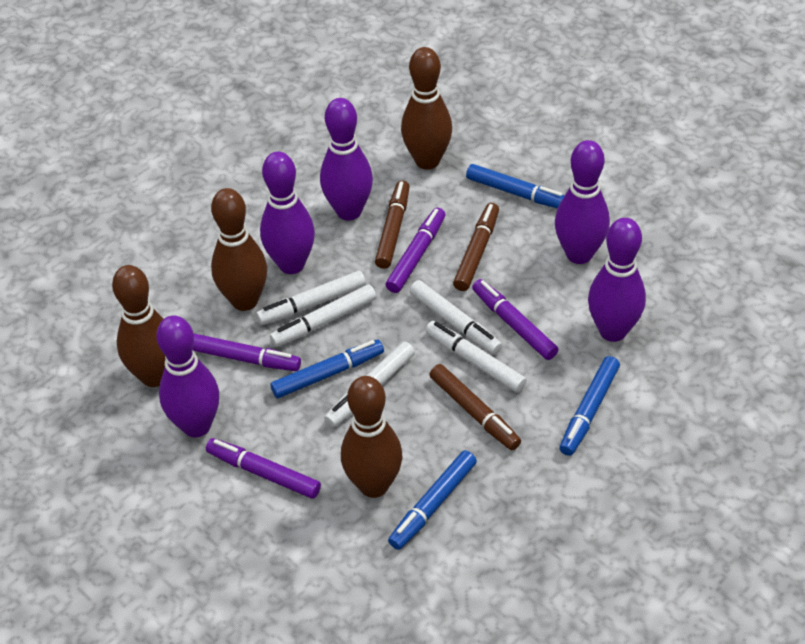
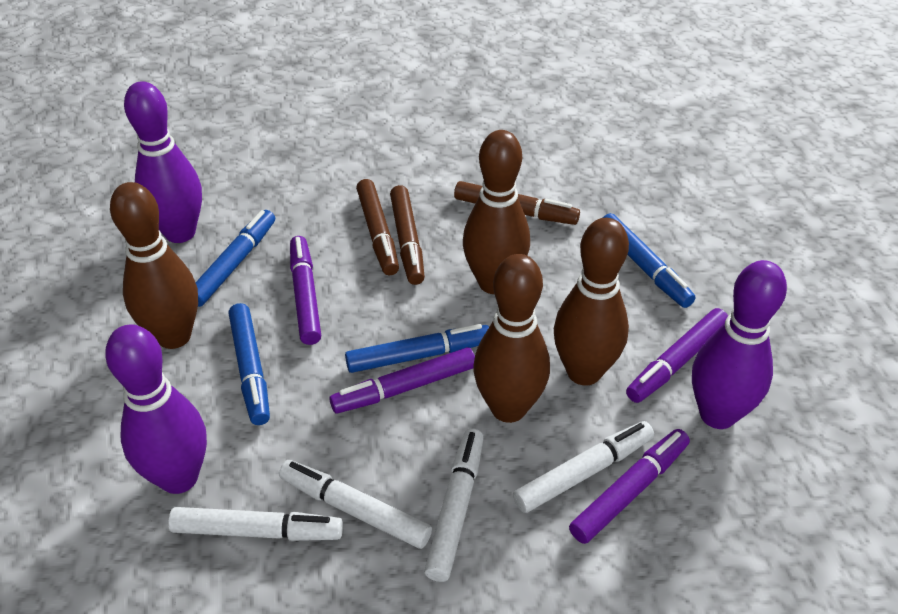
purple bowling pin: 5 -> 3
white marker: 5 -> 4

